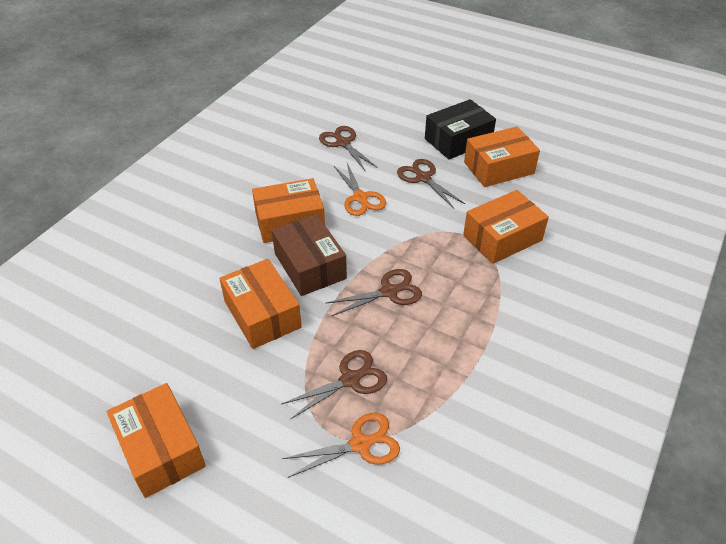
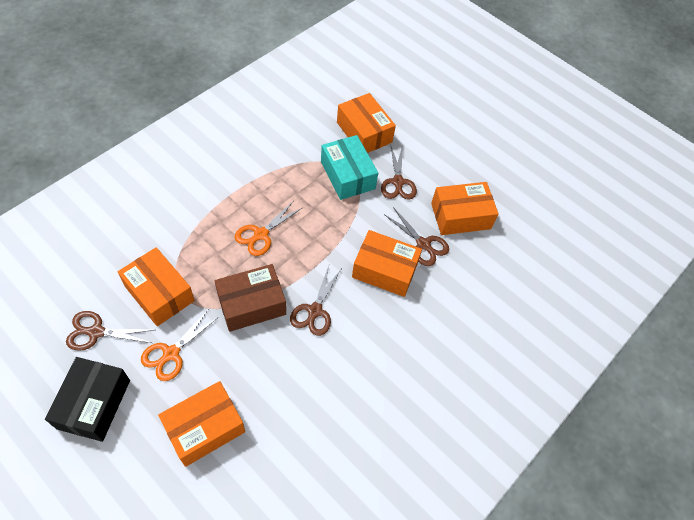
turquoise box: 0 -> 1

